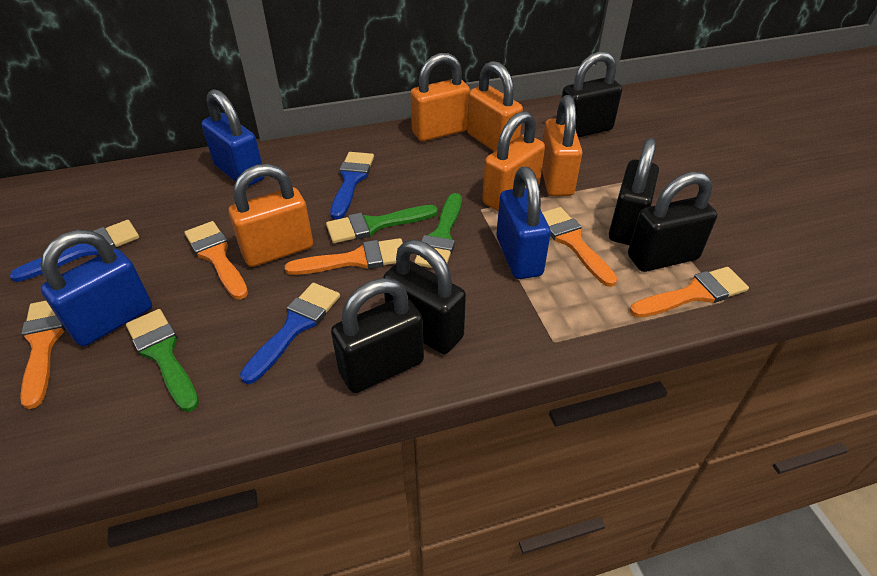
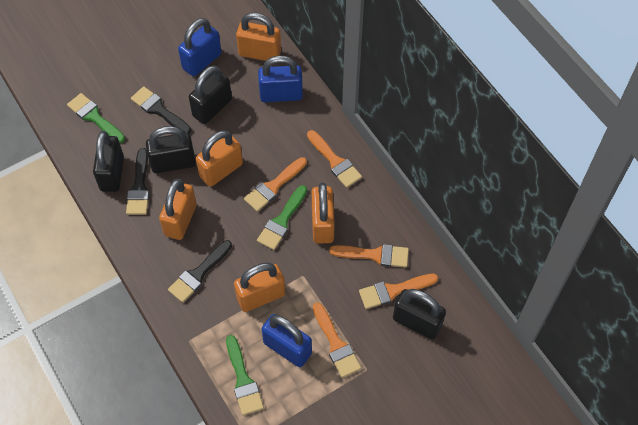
black brush: 0 -> 3
black padlock: 5 -> 4
blue brush: 3 -> 0

